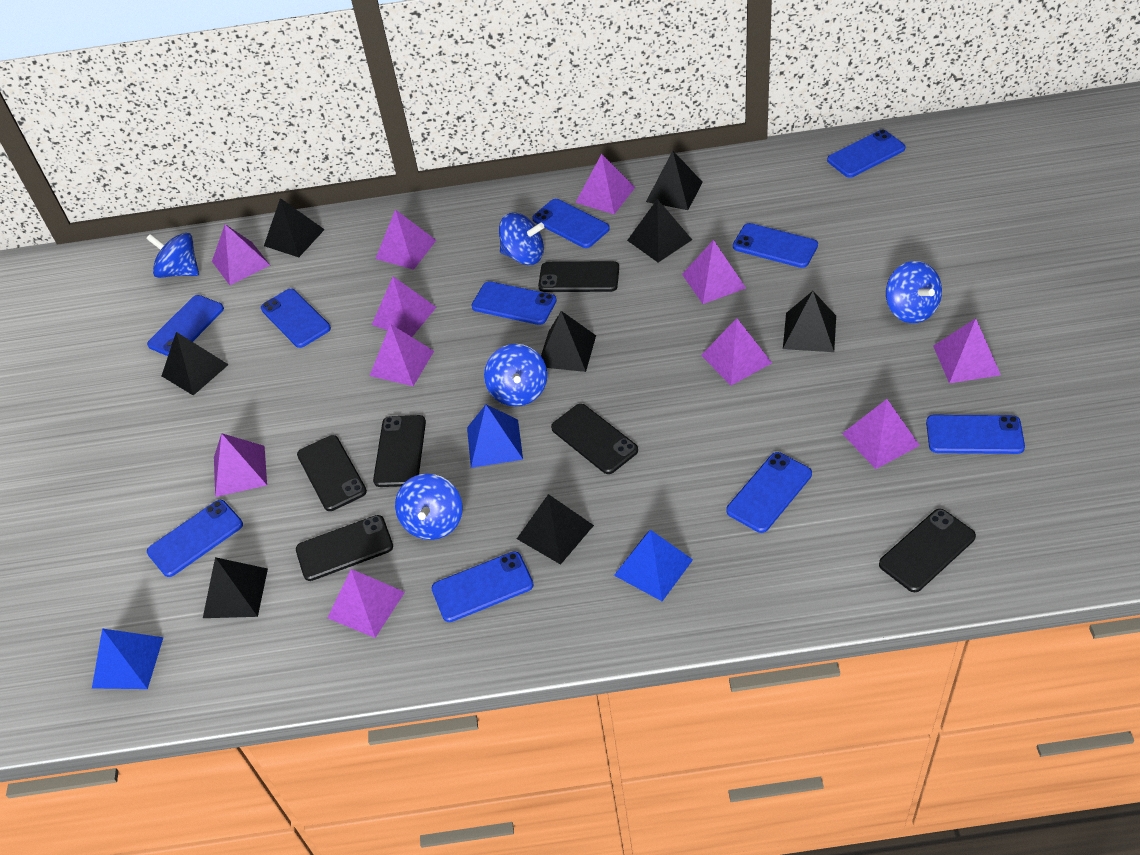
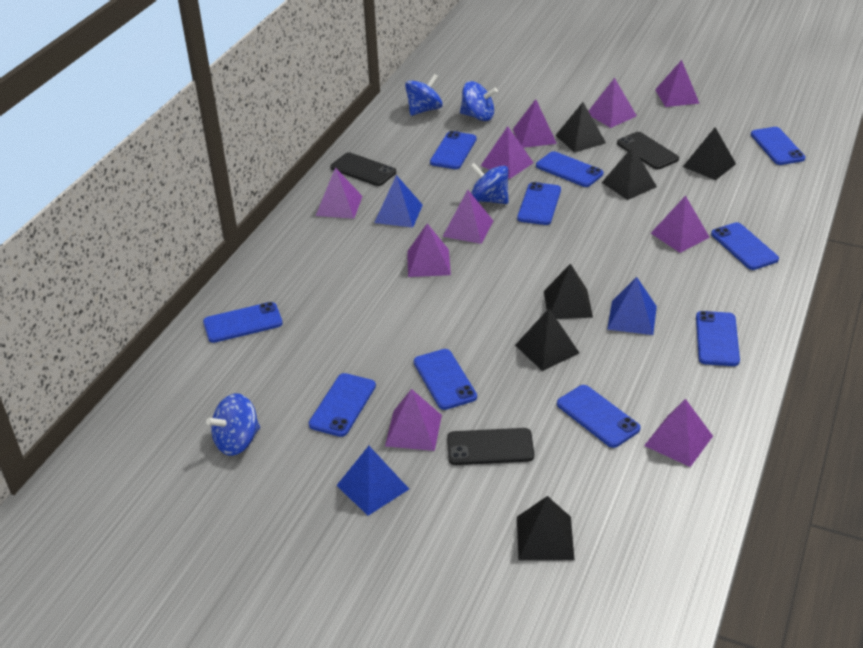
black phone: 6 -> 3
black pyramid: 8 -> 6
blue spinning top: 5 -> 4
purple pyramid: 11 -> 10

